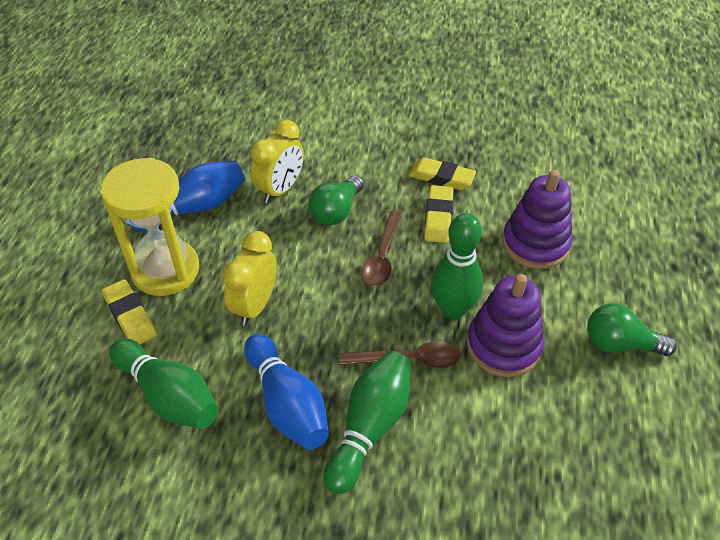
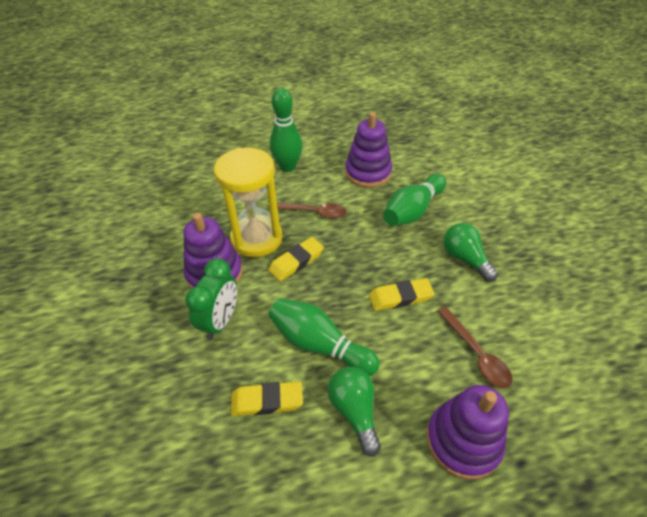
blue bowling pin: 2 -> 0
green clock: 0 -> 1
purple stacking toy: 2 -> 3
yellow clock: 2 -> 0

